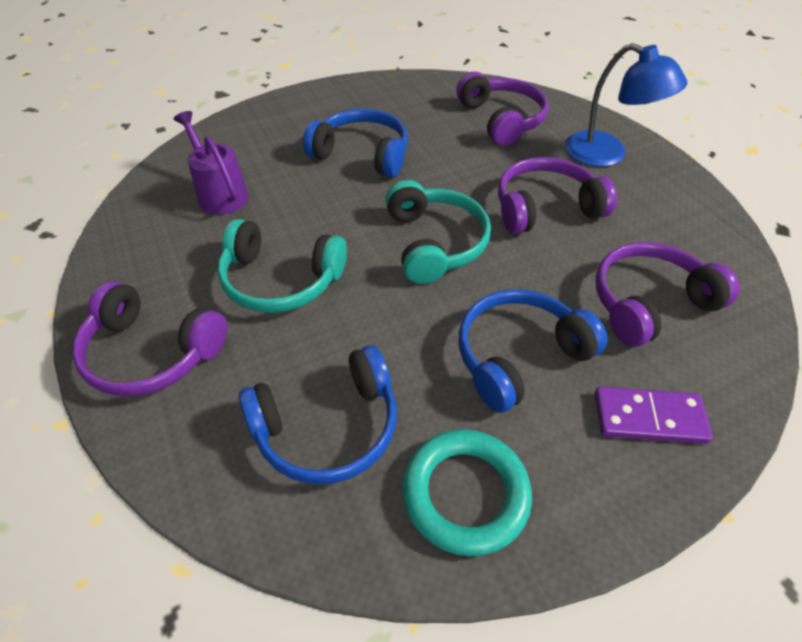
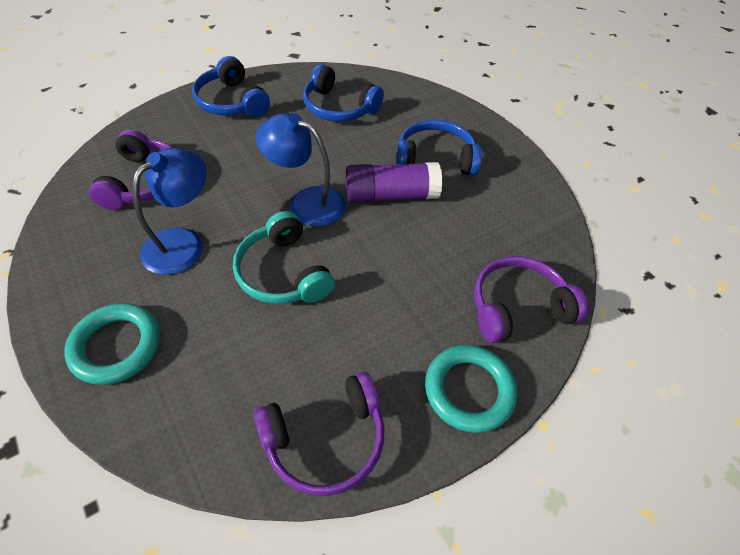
blue lamp: 1 -> 2
purple domino: 1 -> 0
purple glue stick: 0 -> 1
purple headphones: 4 -> 3
purple watering can: 1 -> 0
turquoise headphones: 2 -> 1
turquoise ring: 1 -> 2

